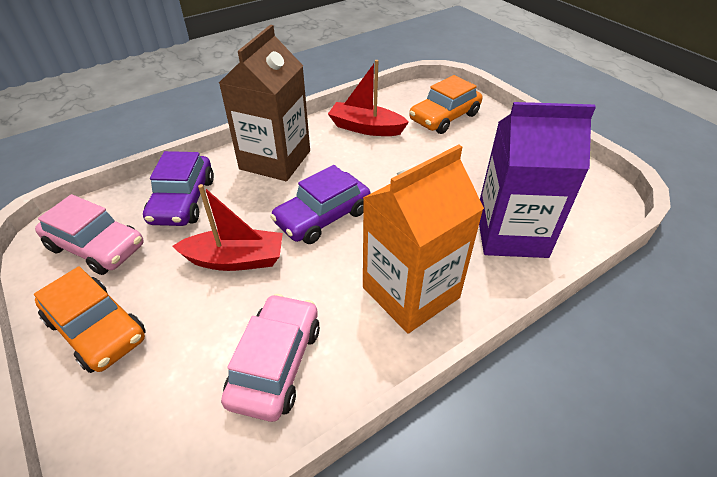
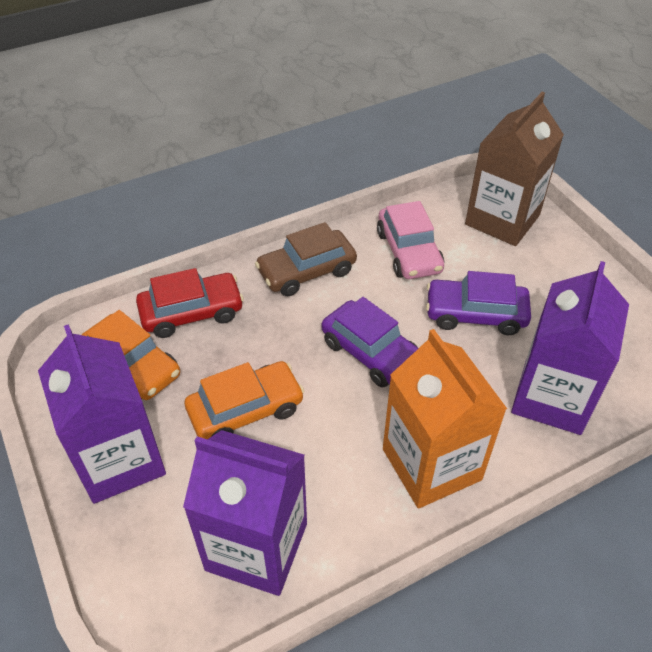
brown car: 0 -> 1
pink car: 2 -> 1
purple carton: 1 -> 3
red boat: 2 -> 0
red car: 0 -> 1

